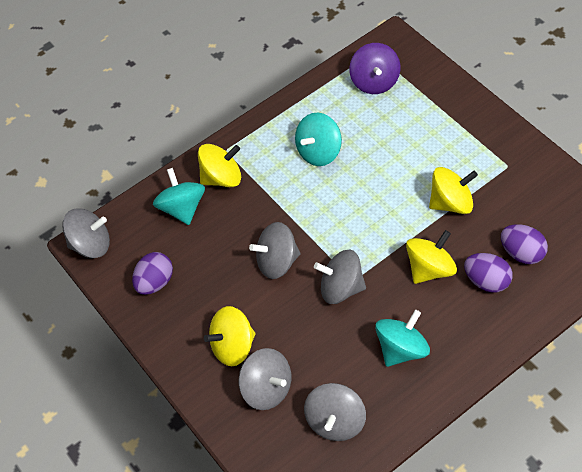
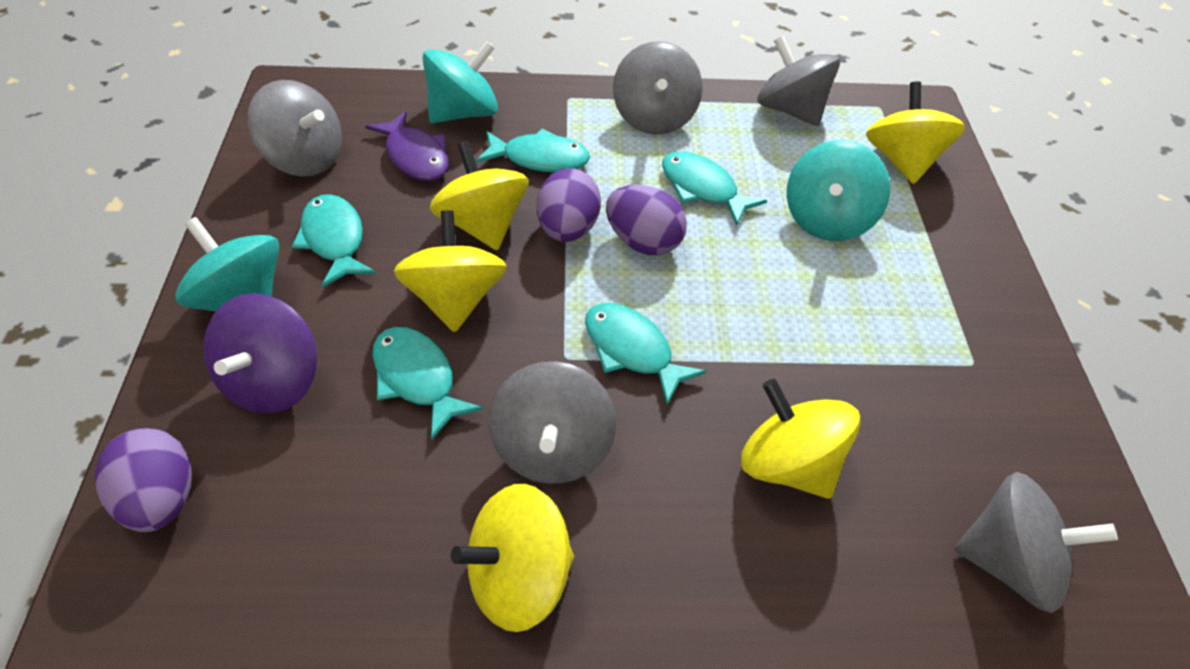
purple fish: 0 -> 1
turquoise fish: 0 -> 5
yellow spinning top: 4 -> 5

